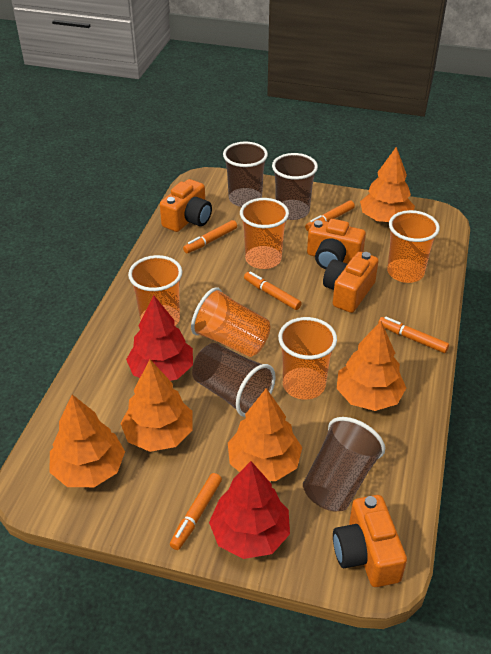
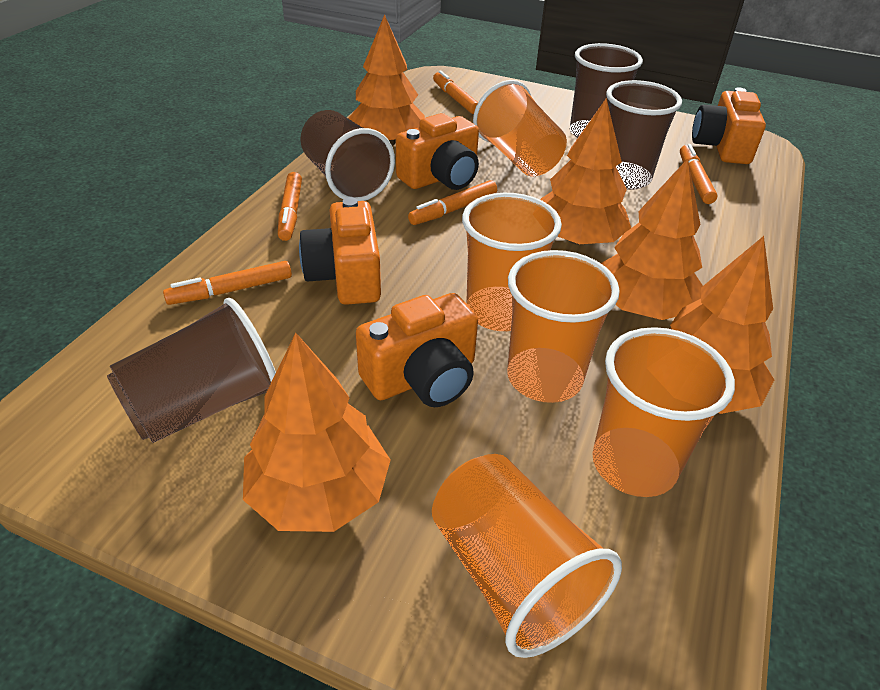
red tree: 2 -> 0

